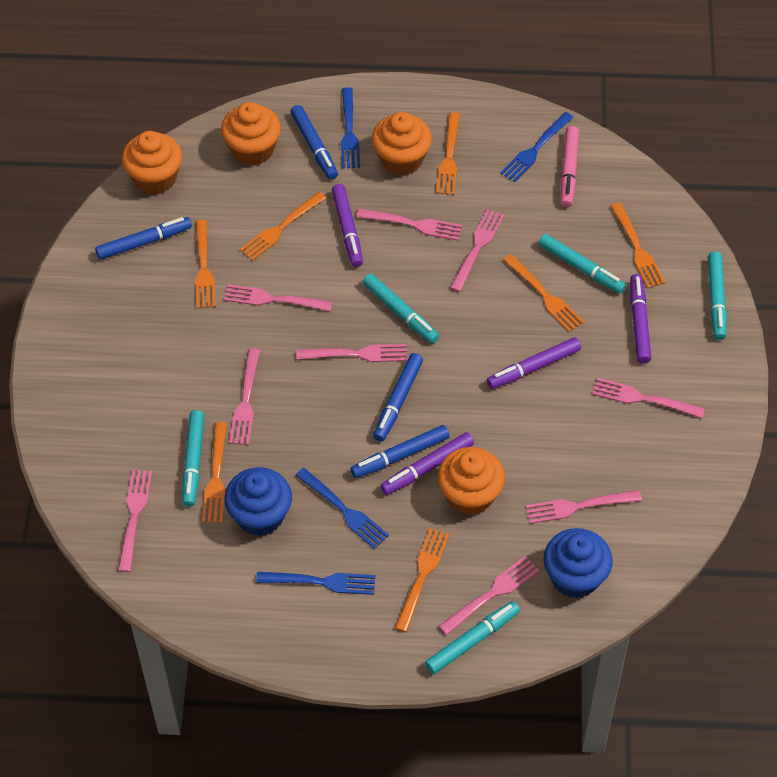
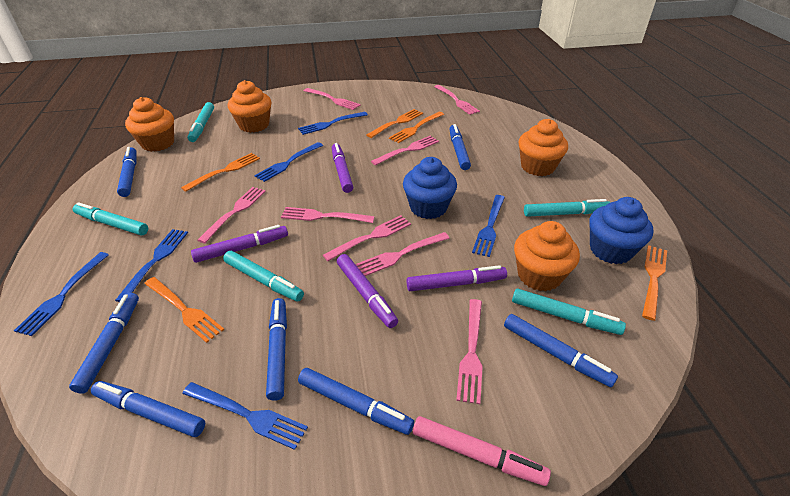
blue fork: 4 -> 6
blue marker: 4 -> 7
orange fork: 7 -> 5
pink fork: 9 -> 8

